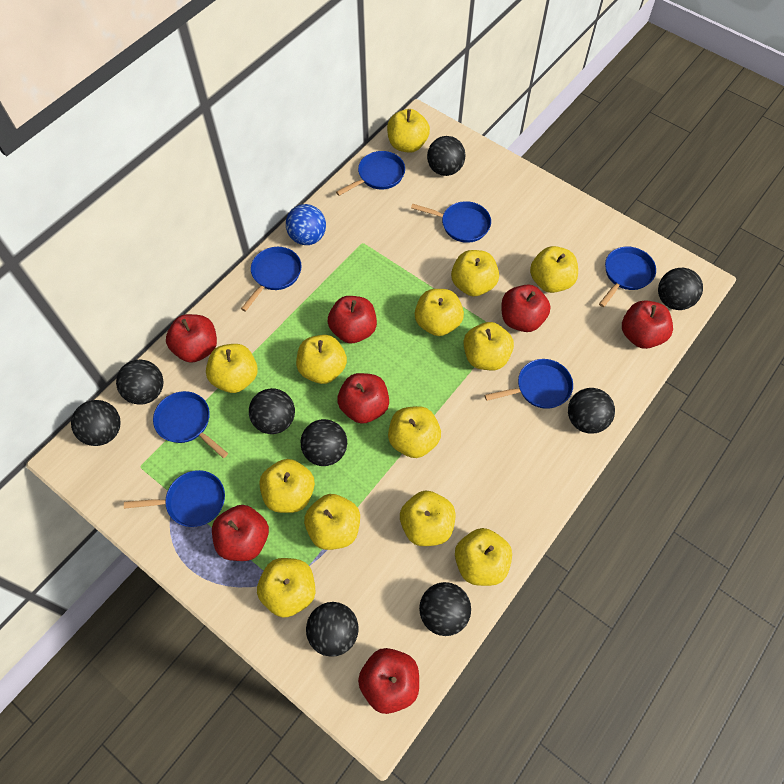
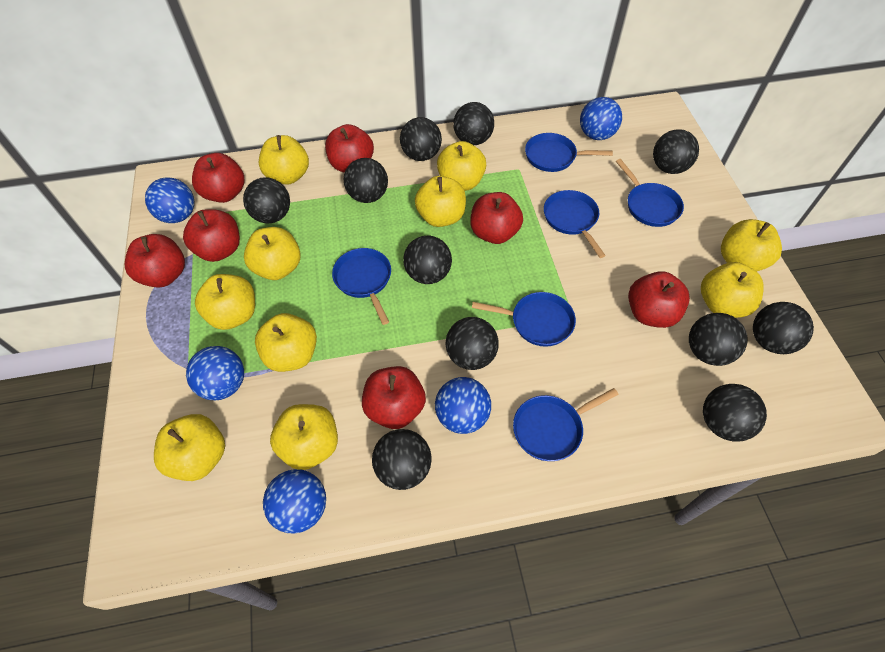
black ball: 9 -> 11
blue ball: 1 -> 5
blue pan: 7 -> 6
yellow apple: 13 -> 10

